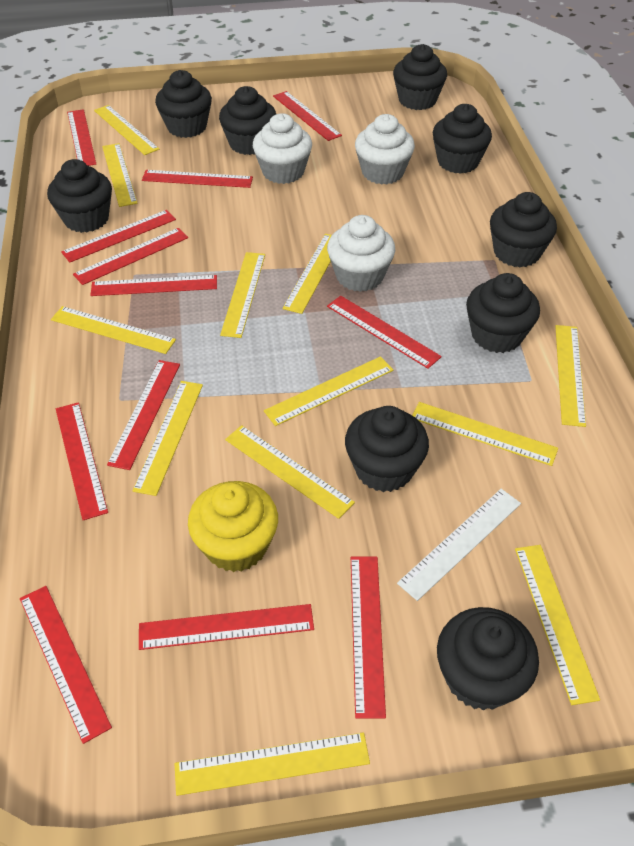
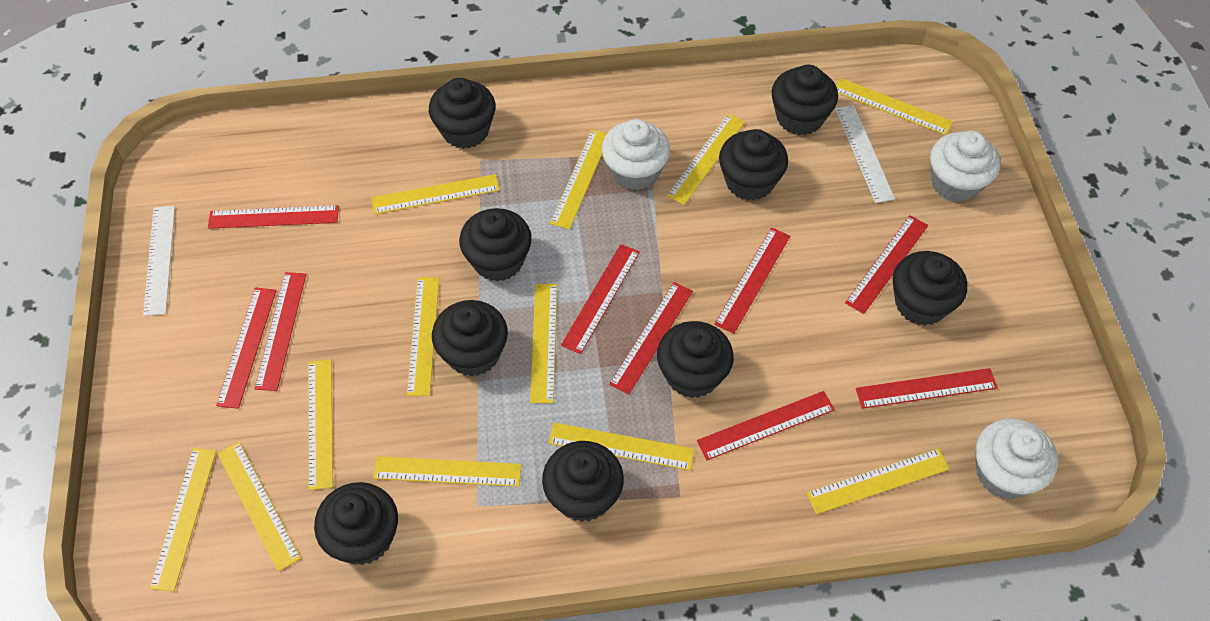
red ruler: 12 -> 9
white ruler: 1 -> 2
yellow cupcake: 1 -> 0

